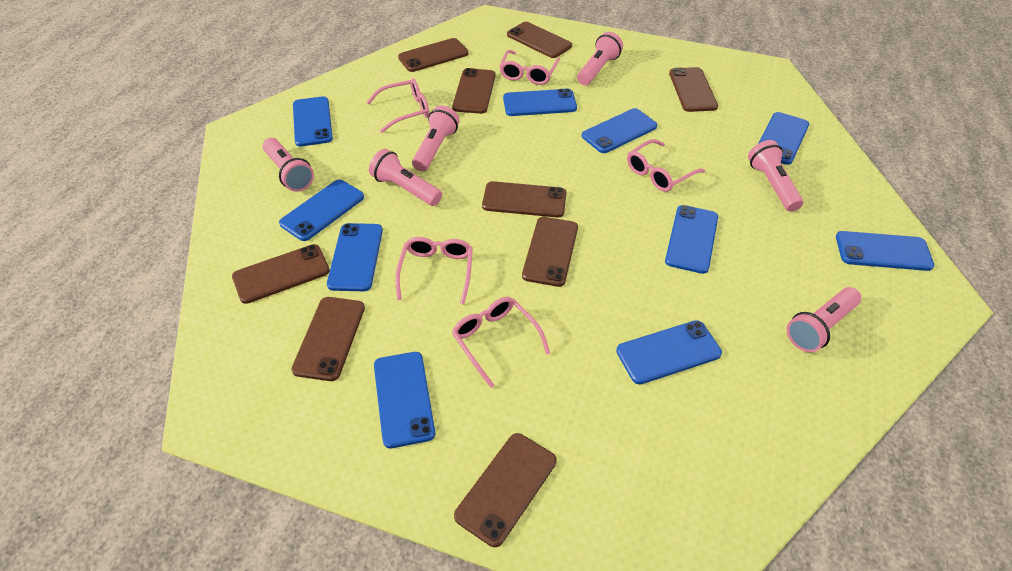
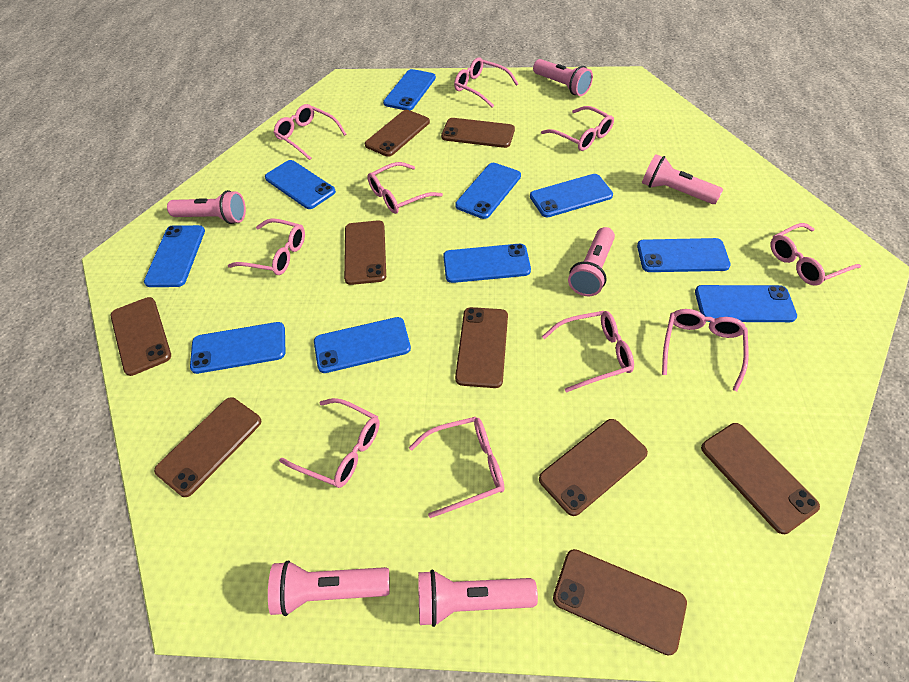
pink glasses: 5 -> 10

